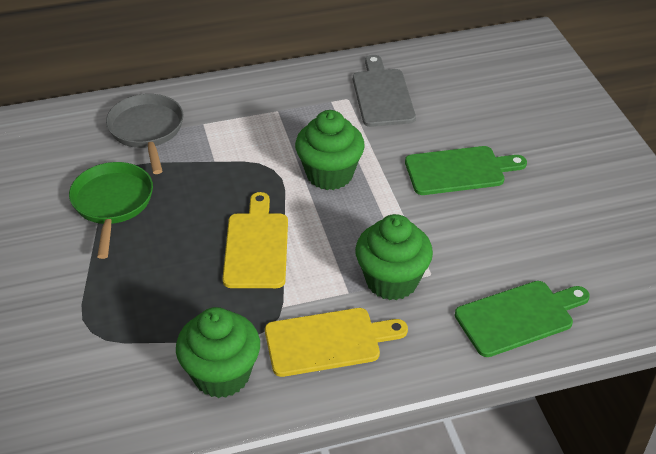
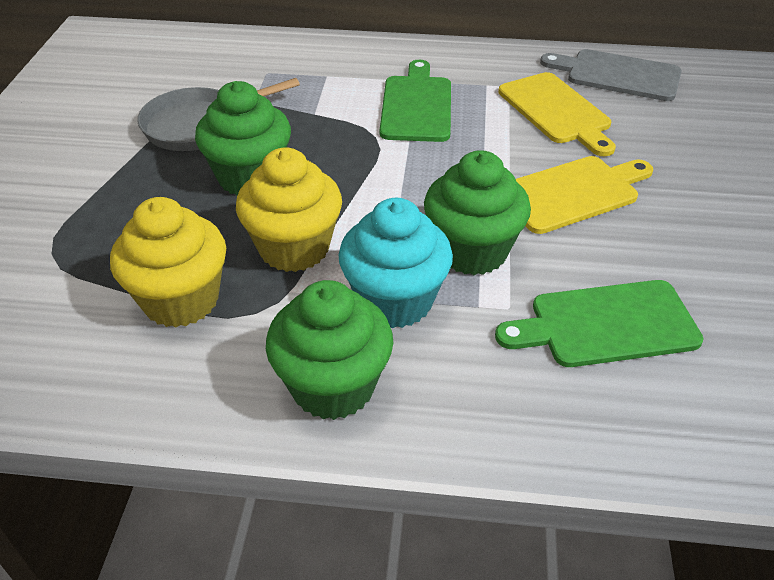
green pan: 1 -> 0
turquoise cupcake: 0 -> 1
yellow cupcake: 0 -> 2

